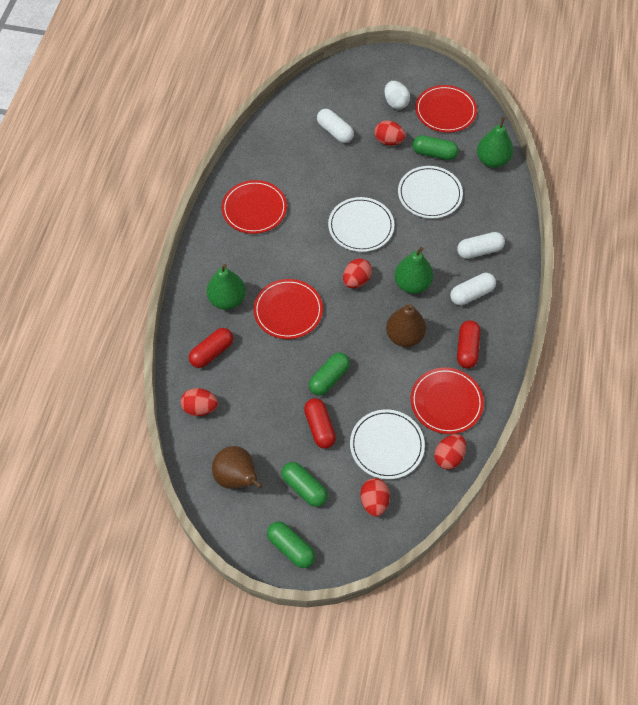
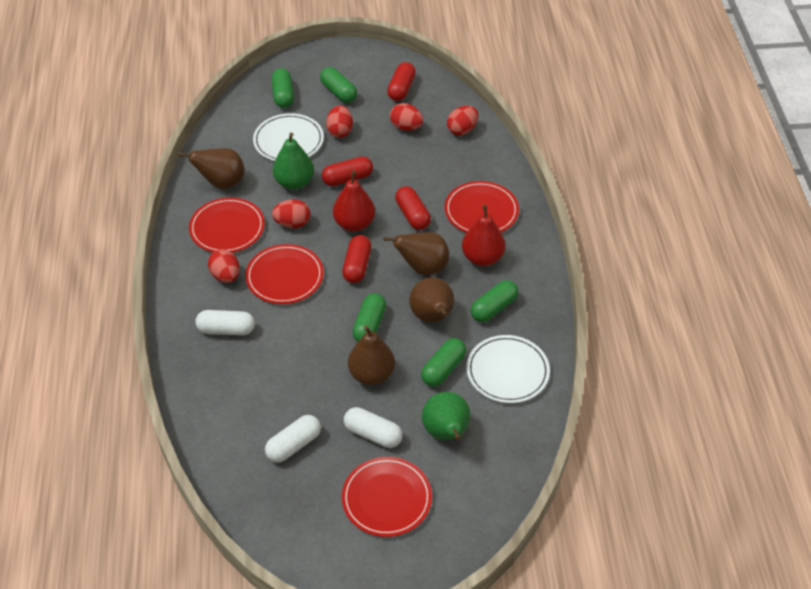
brown pear: 2 -> 4
green capsule: 4 -> 5
green pear: 3 -> 2
red capsule: 3 -> 4
red pear: 0 -> 2
white egg: 1 -> 0
white plate: 3 -> 2

